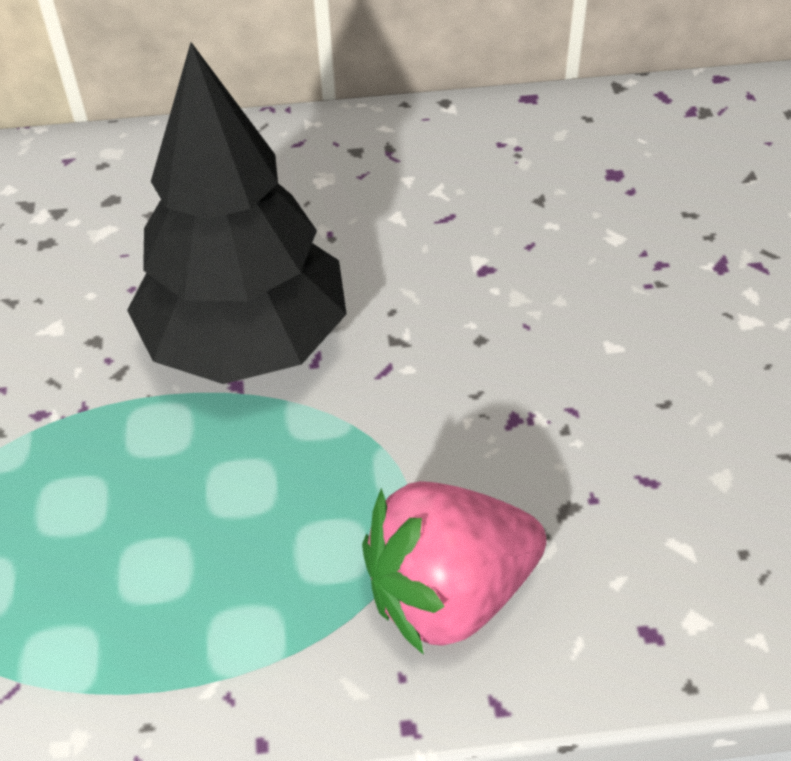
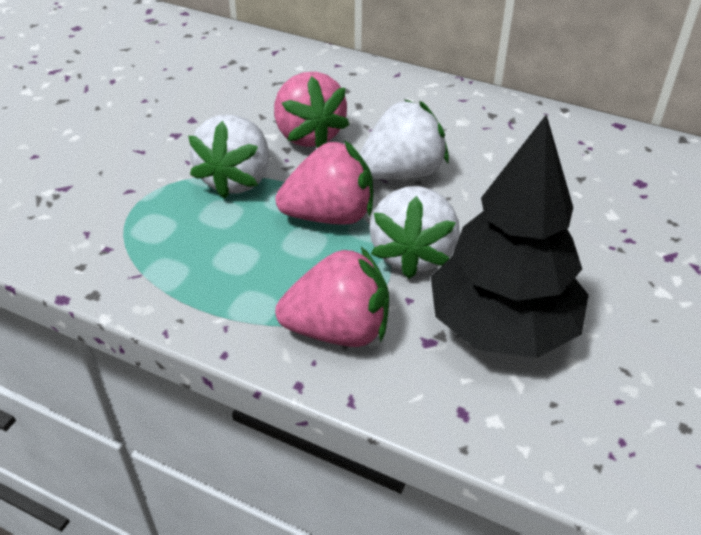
pink strawberry: 1 -> 3
white strawberry: 0 -> 3

